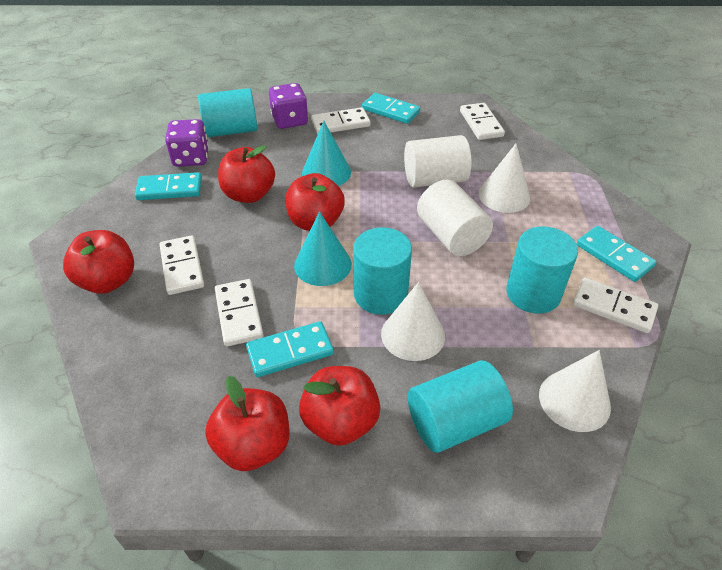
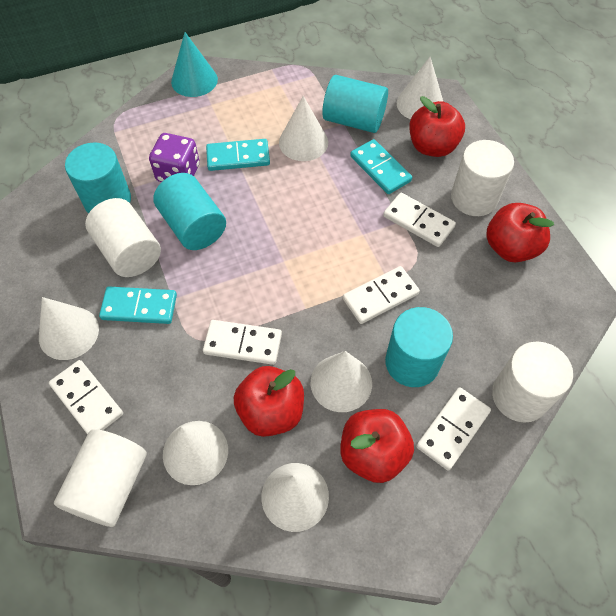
purple dice: 2 -> 1
red apple: 5 -> 4
turquoise cone: 2 -> 1
turquoise domino: 4 -> 3
white cone: 3 -> 6
white cylinder: 2 -> 4

